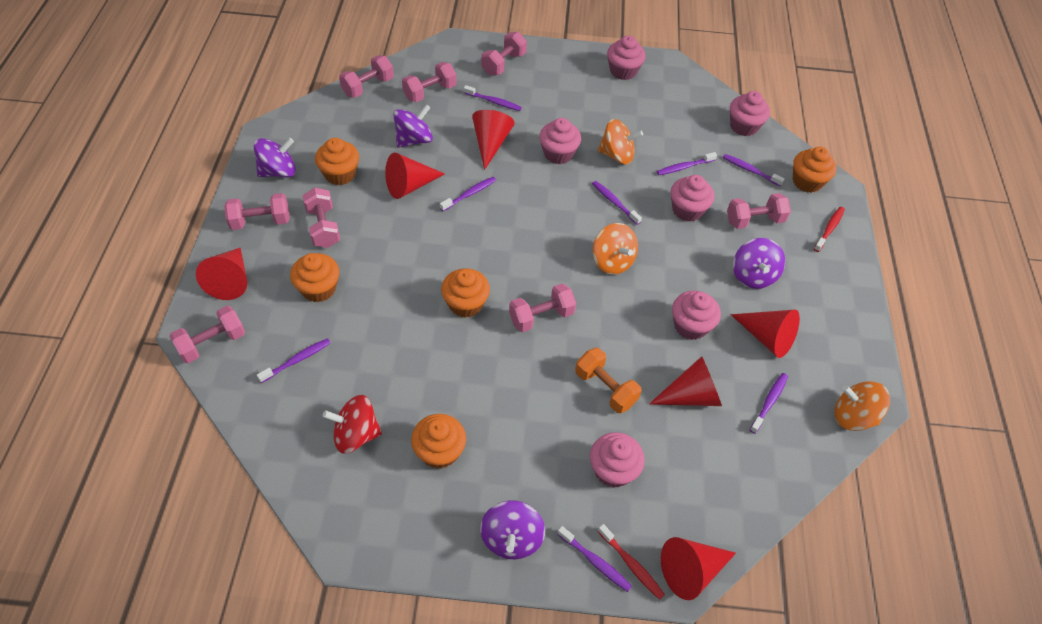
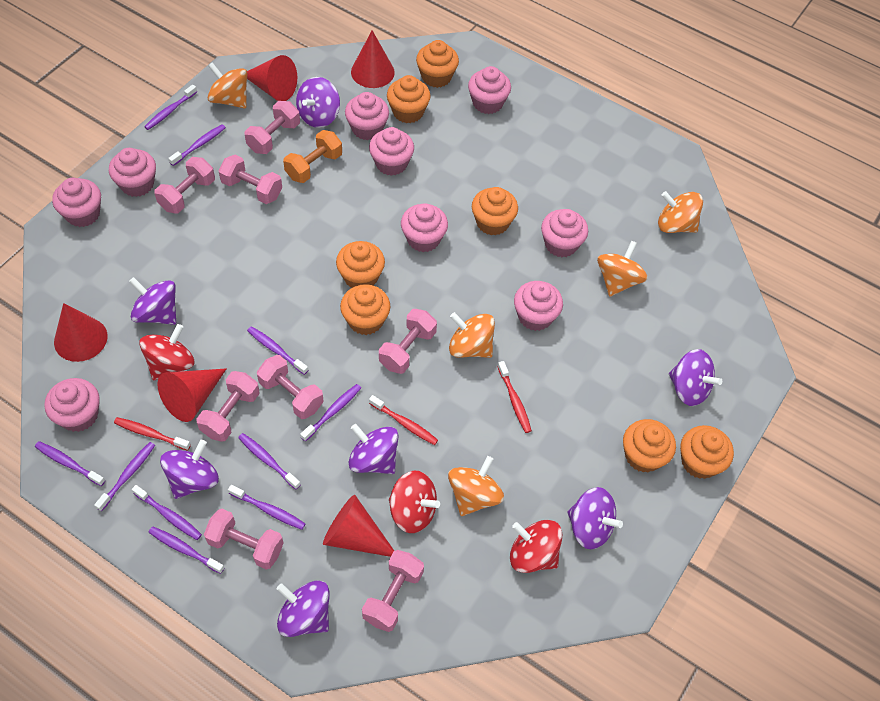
orange cupcake: 5 -> 7
orange spinning top: 3 -> 5
pink cupcake: 6 -> 9
purple spinning top: 4 -> 7
purple toothbrush: 8 -> 10
red cone: 6 -> 5
red spinning top: 1 -> 3
red toothbrush: 2 -> 3

